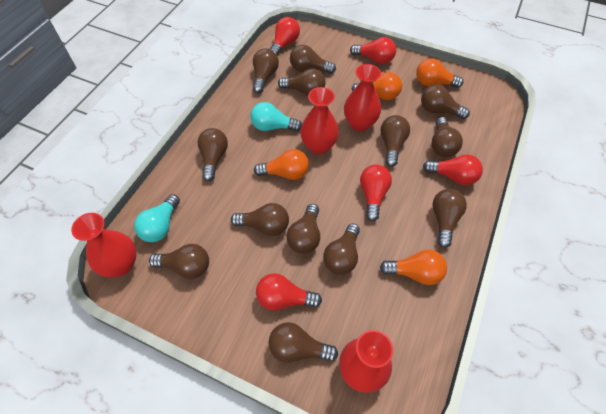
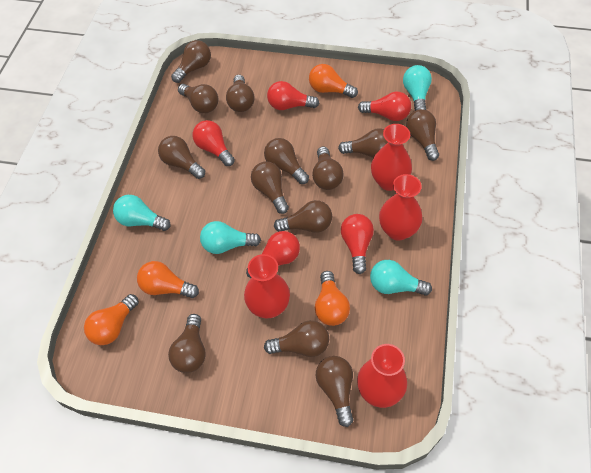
turquoise light bulb: 2 -> 4

